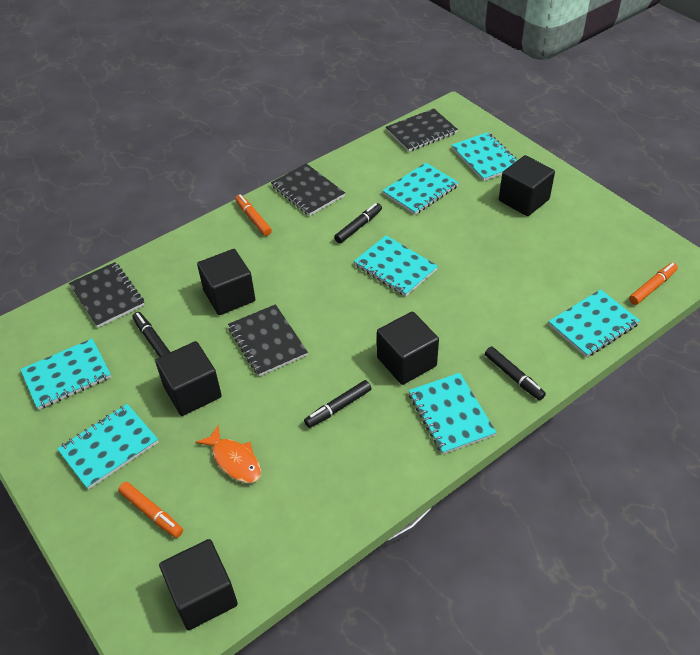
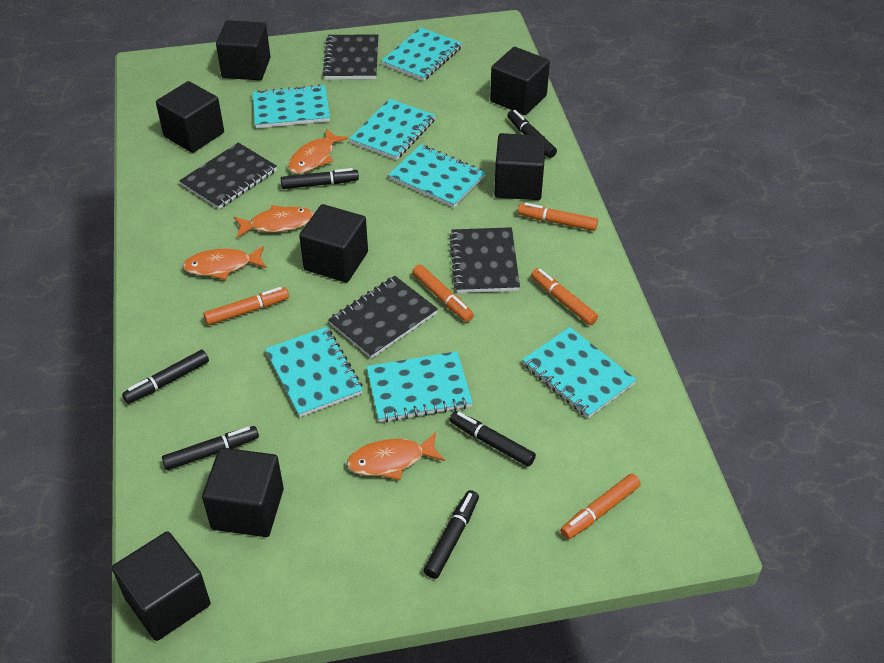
black cube: 5 -> 7
black marker: 4 -> 6
orange fish: 1 -> 4
orange marker: 3 -> 5

